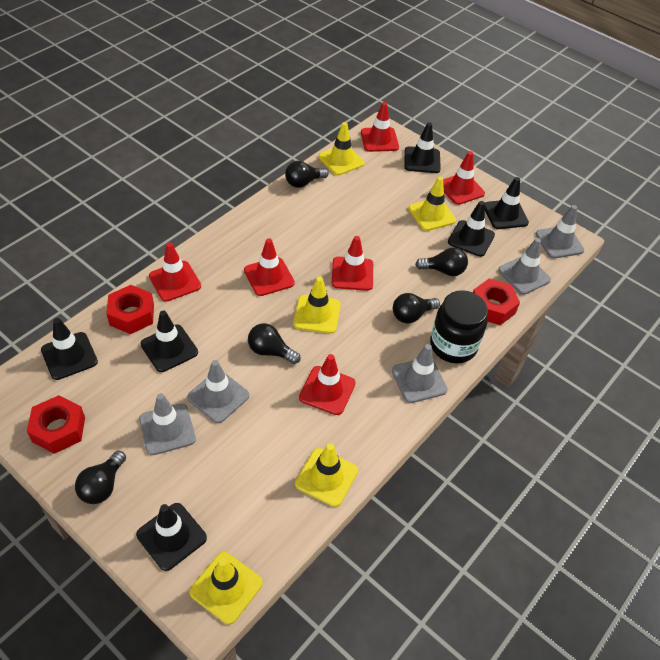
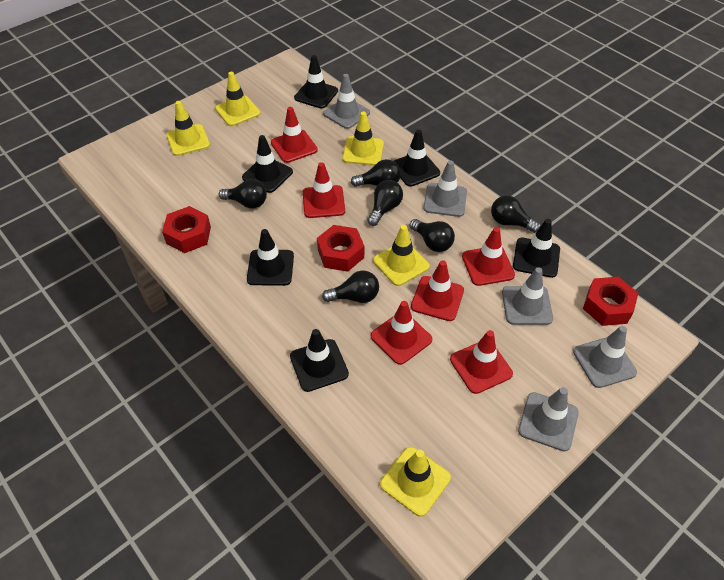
black jar: 1 -> 0
black light bulb: 5 -> 6

